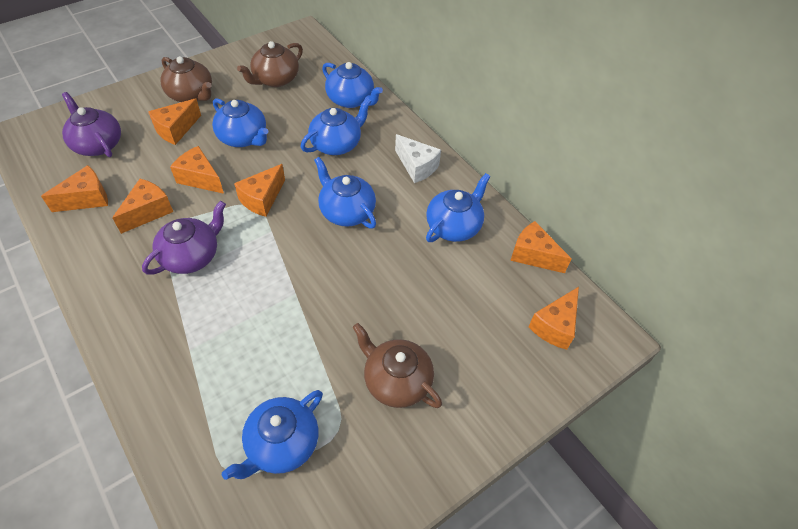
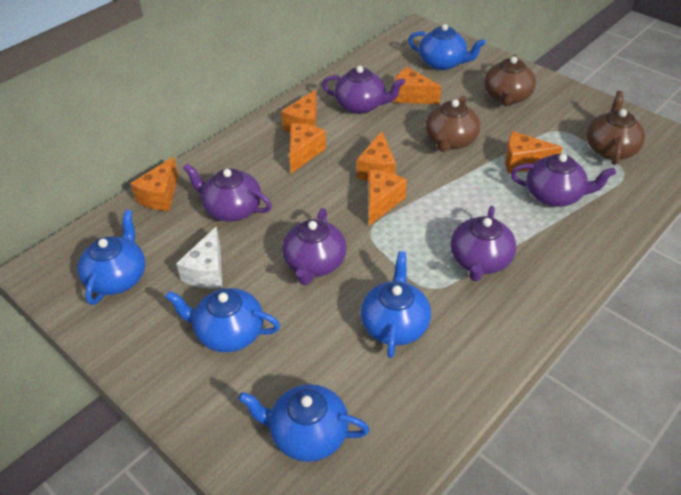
blue teapot: 6 -> 5
purple teapot: 2 -> 5

